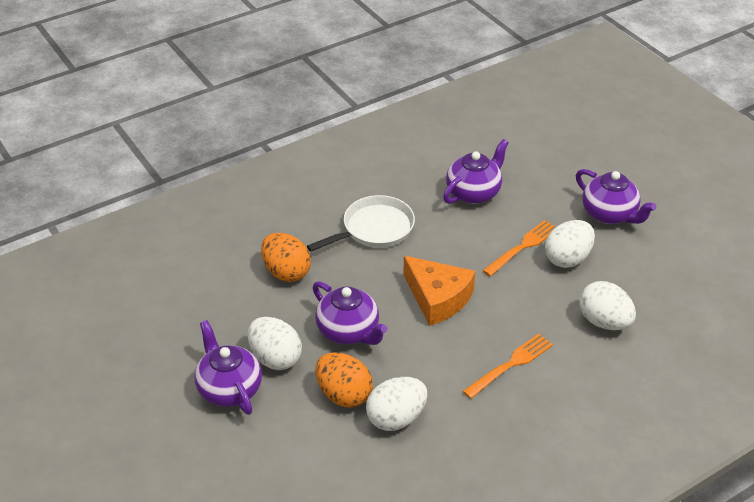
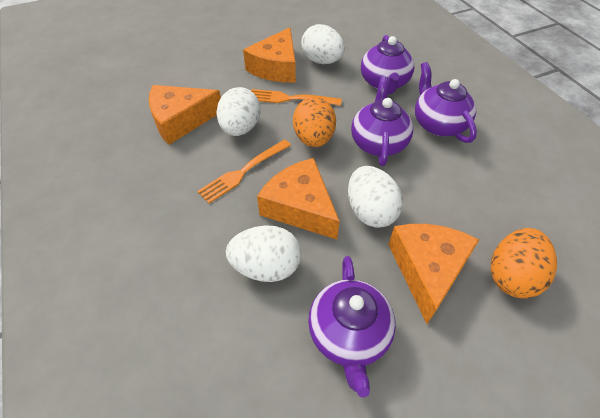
orange cheese: 1 -> 4
white pan: 1 -> 0

